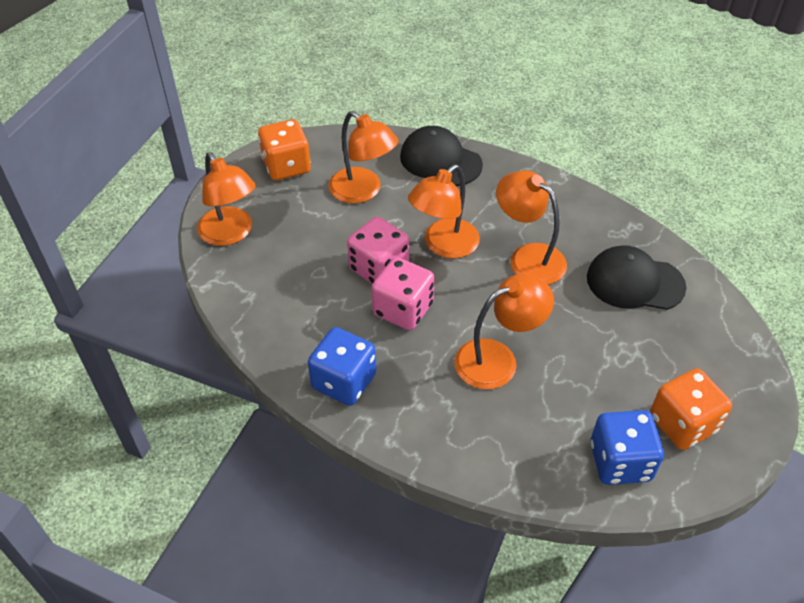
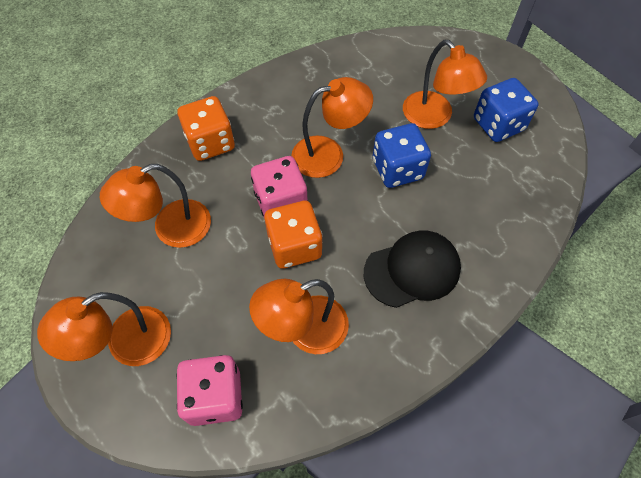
black cap: 2 -> 1

